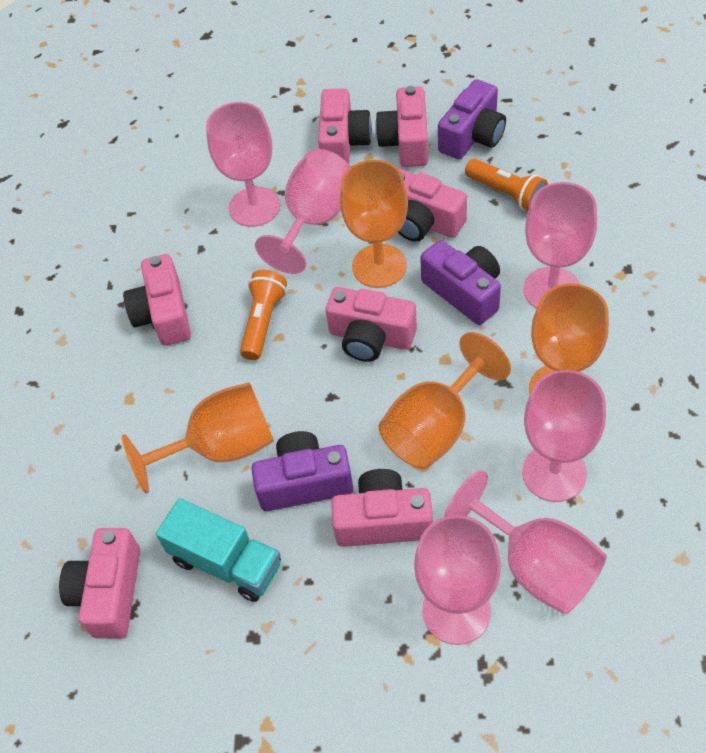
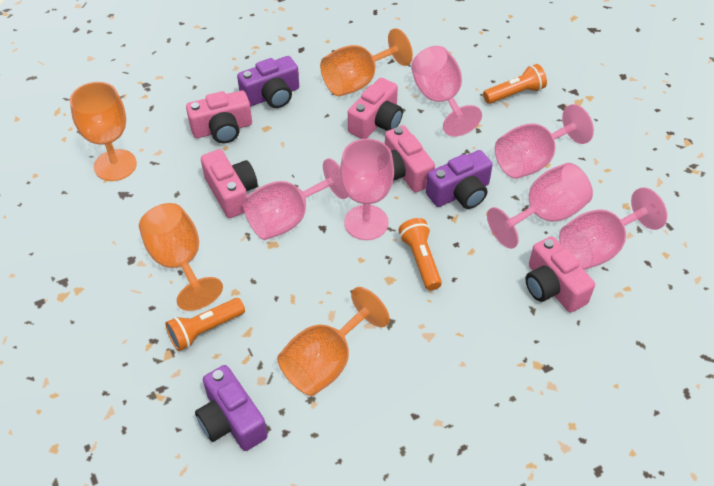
orange flashlight: 2 -> 3
pink camera: 7 -> 5
turquoise truck: 1 -> 0

